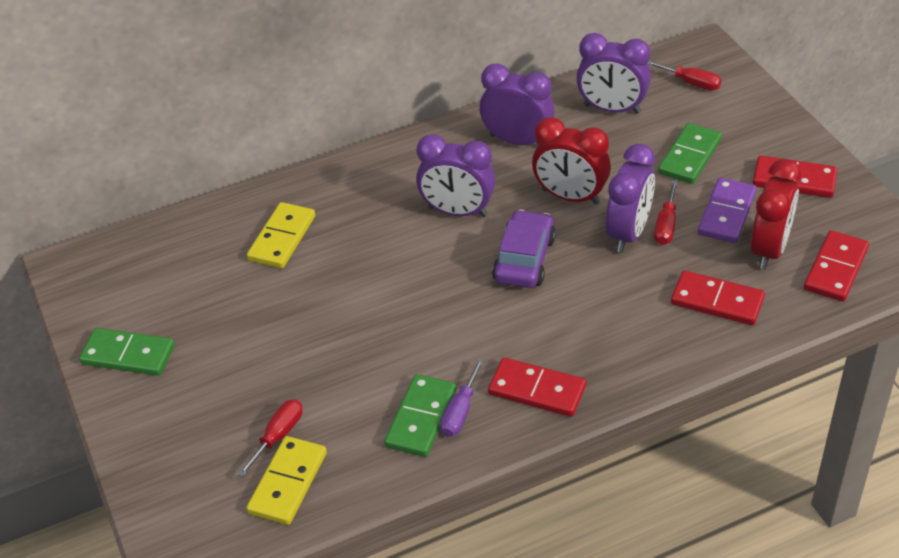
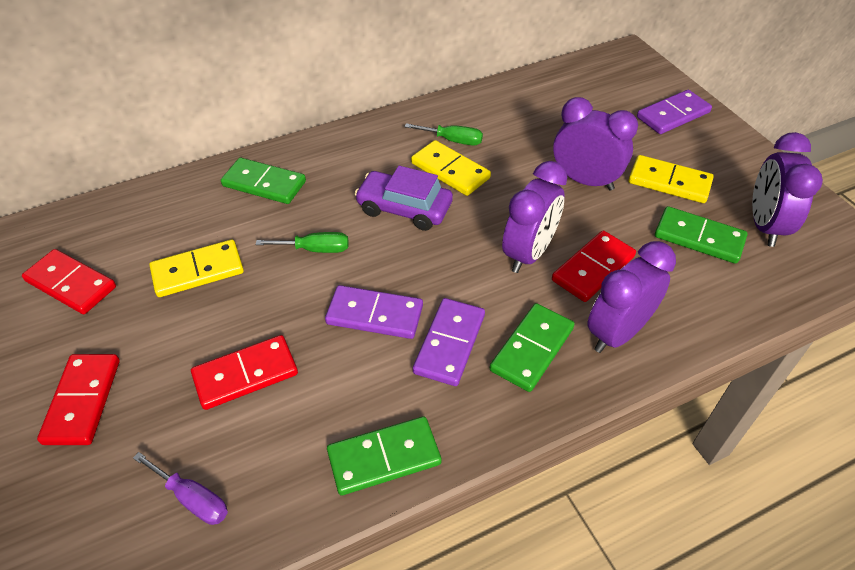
green domino: 3 -> 4
green screwdriver: 0 -> 2
purple domino: 1 -> 3
red clock: 2 -> 0
red screwdriver: 3 -> 0
yellow domino: 2 -> 3

